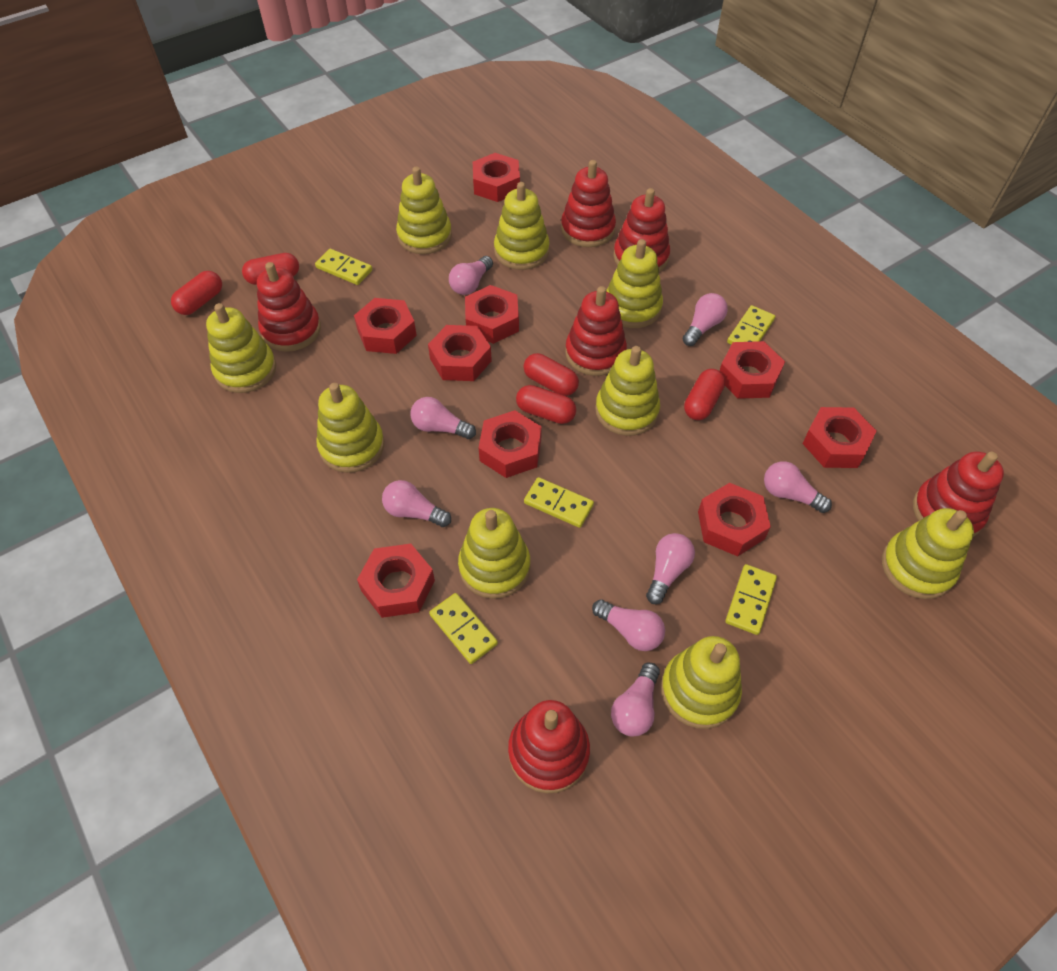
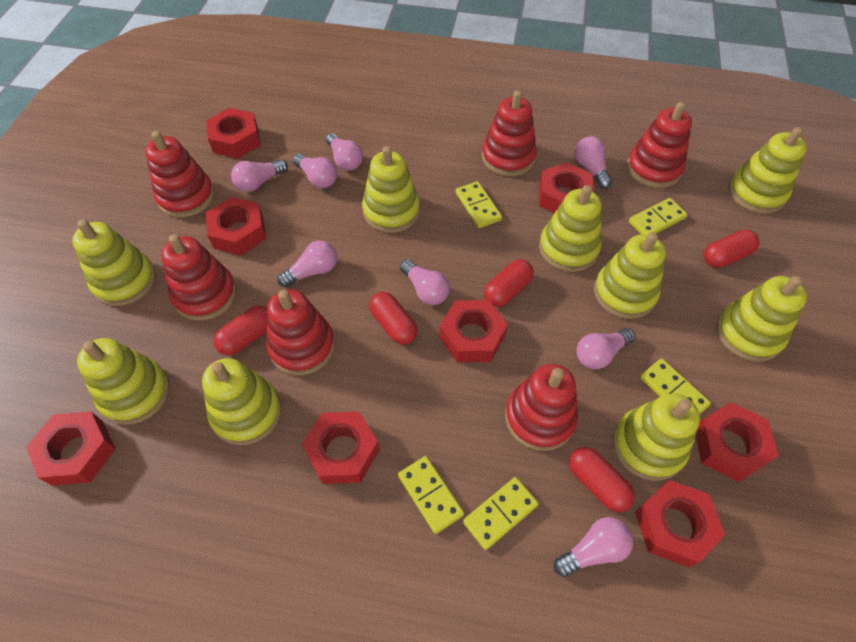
red nut: 9 -> 8

